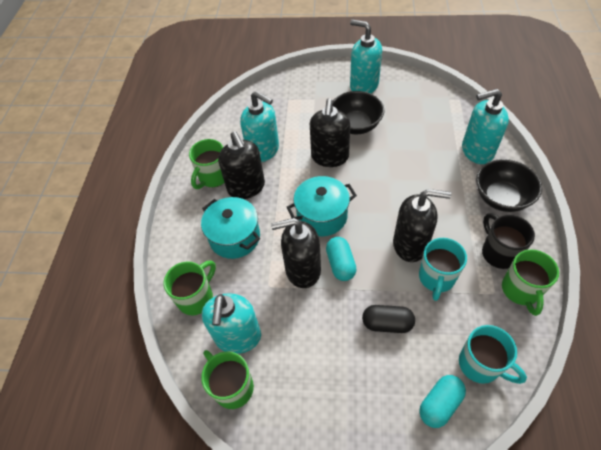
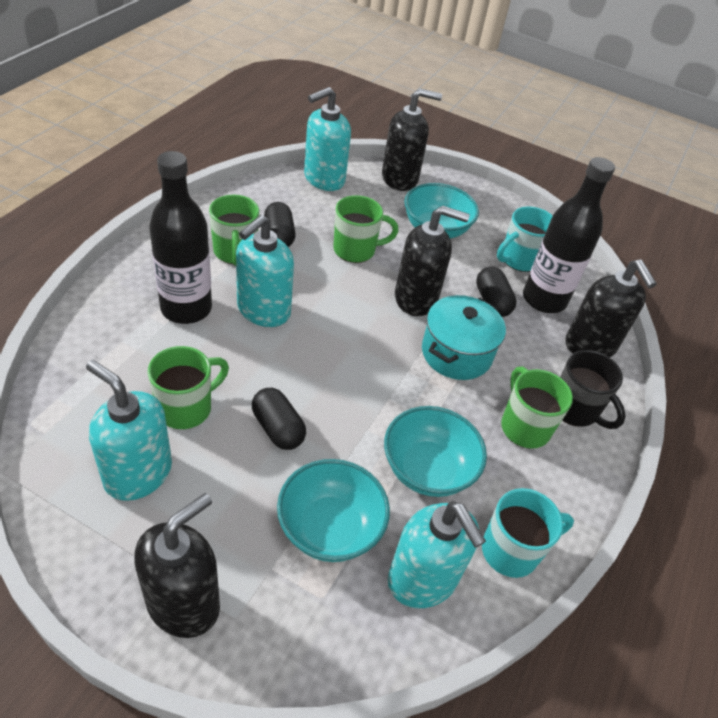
black bottle: 0 -> 2
black bowl: 2 -> 0
black capsule: 1 -> 3
turquoise bowl: 0 -> 3
turquoise capsule: 2 -> 0
turquoise pot: 2 -> 1

